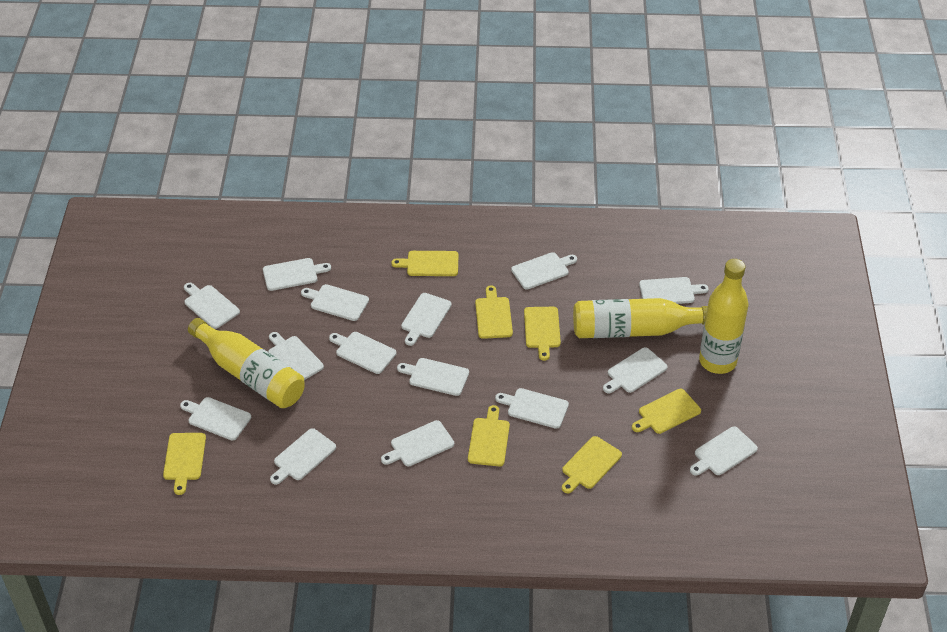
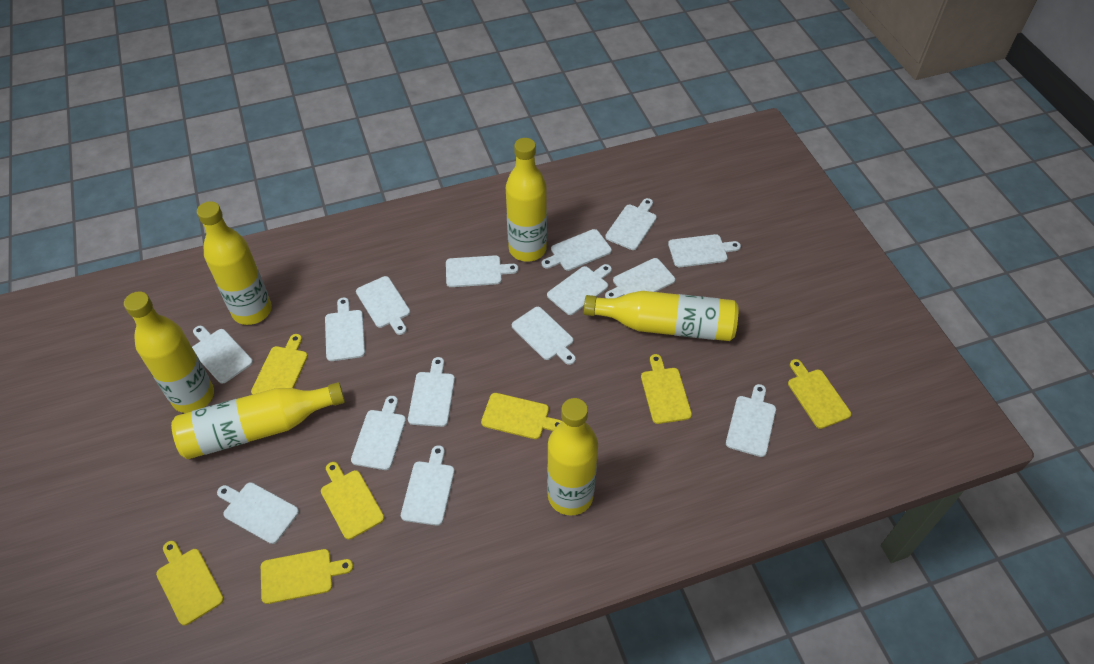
yellow bottle: 3 -> 6

